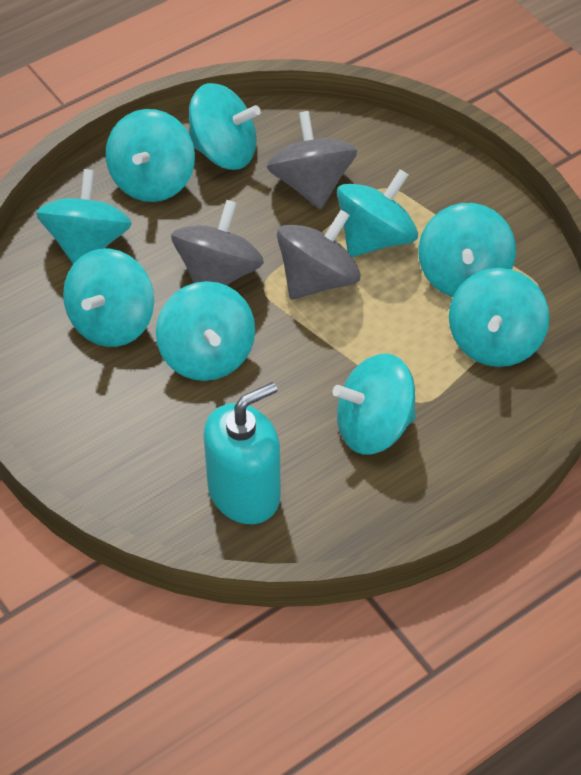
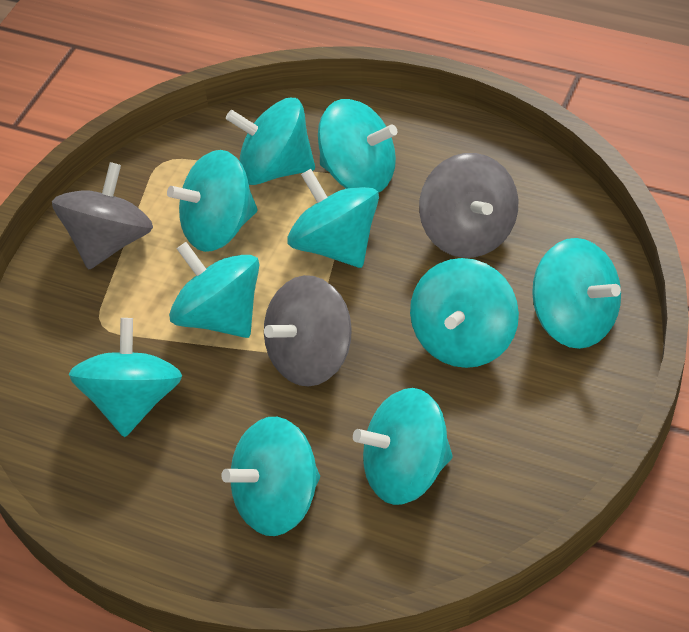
turquoise soap dispenser: 1 -> 0
turquoise spinning top: 9 -> 10

